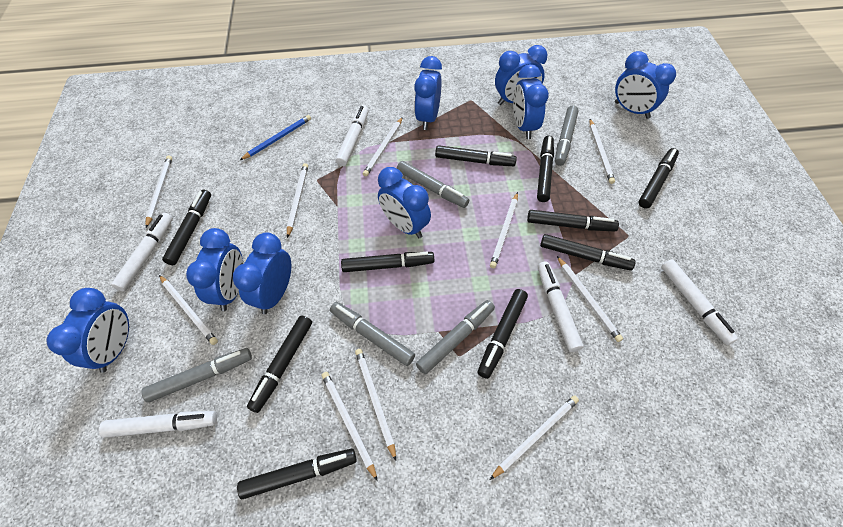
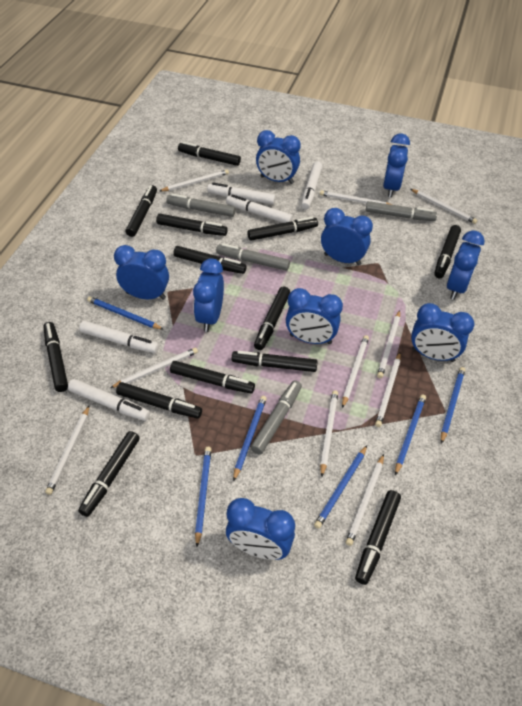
black marker: 10 -> 13
blue clock: 8 -> 9
blue pencil: 1 -> 6
grey marker: 5 -> 4

